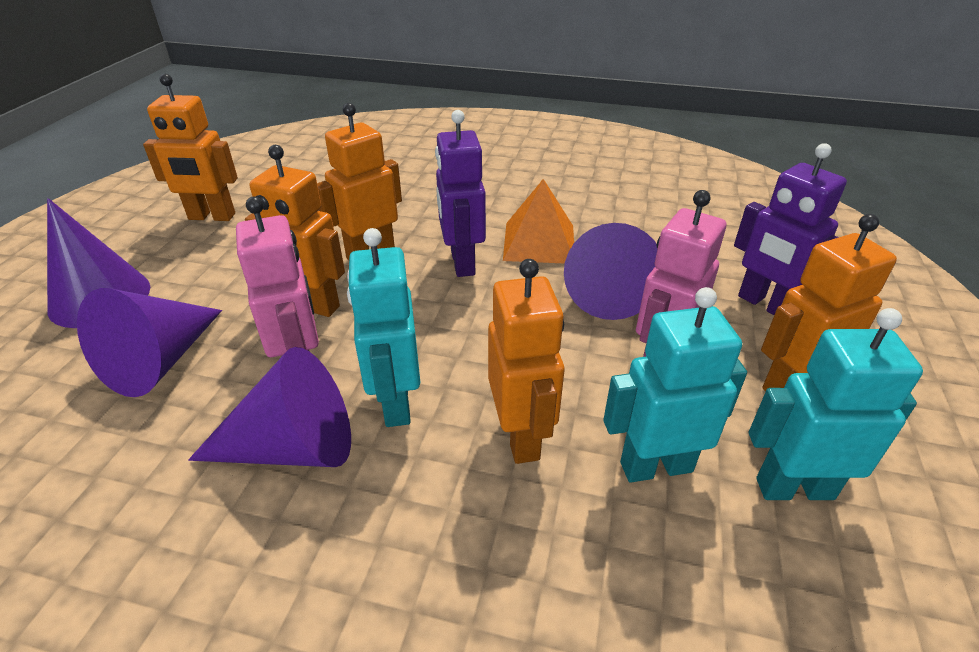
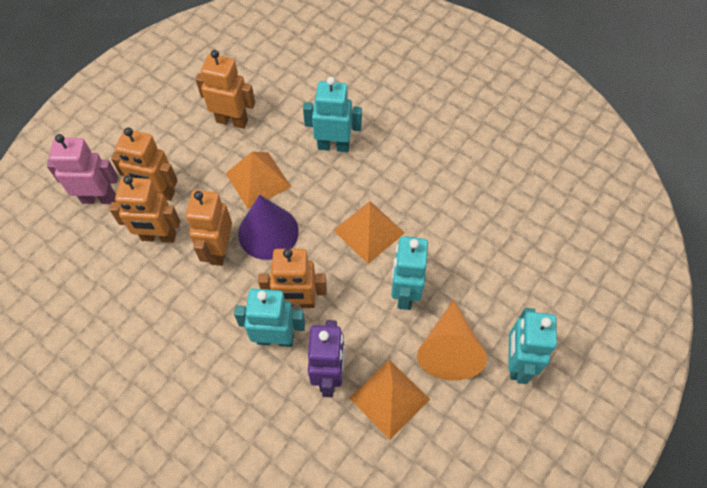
orange cone: 0 -> 1
orange pyramid: 1 -> 3
pink robot: 2 -> 1
purple cone: 4 -> 1
purple robot: 2 -> 1
turquoise robot: 3 -> 4

